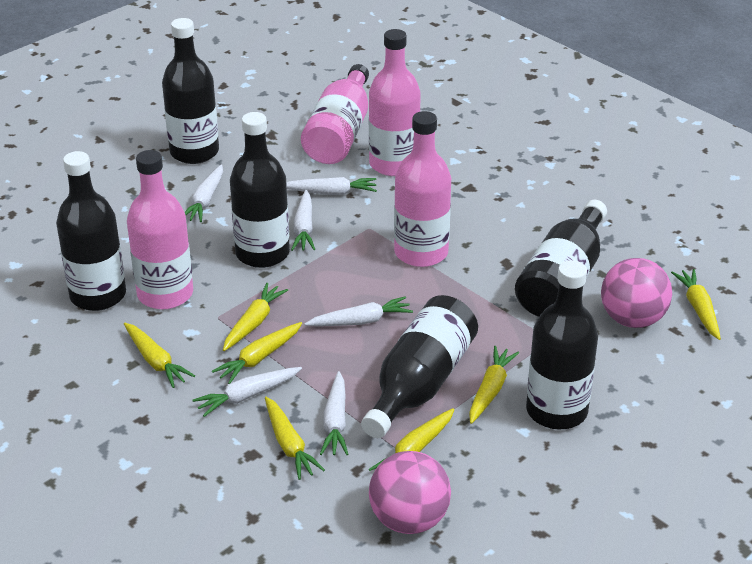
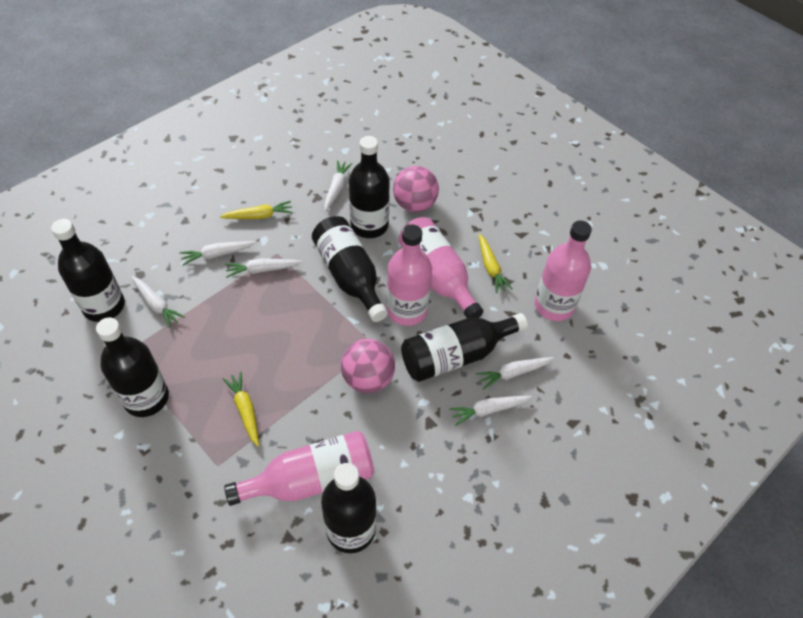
yellow carrot: 7 -> 3

